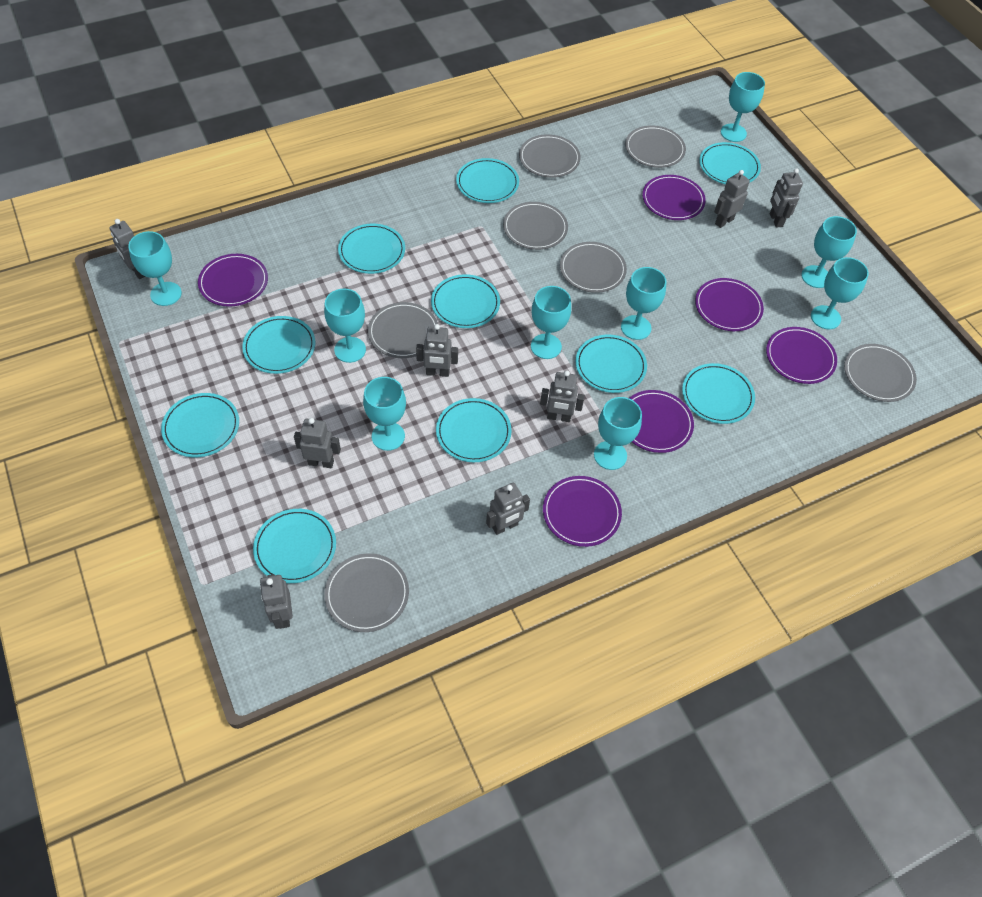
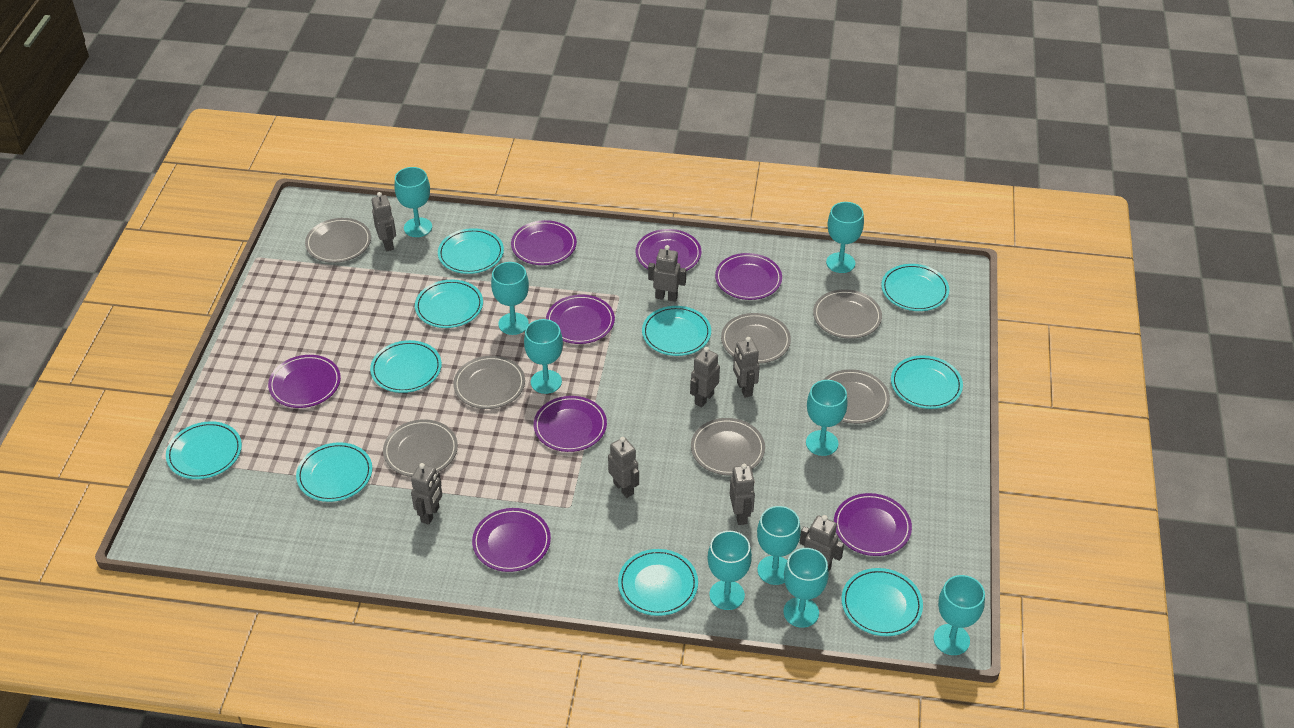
purple plate: 6 -> 8

